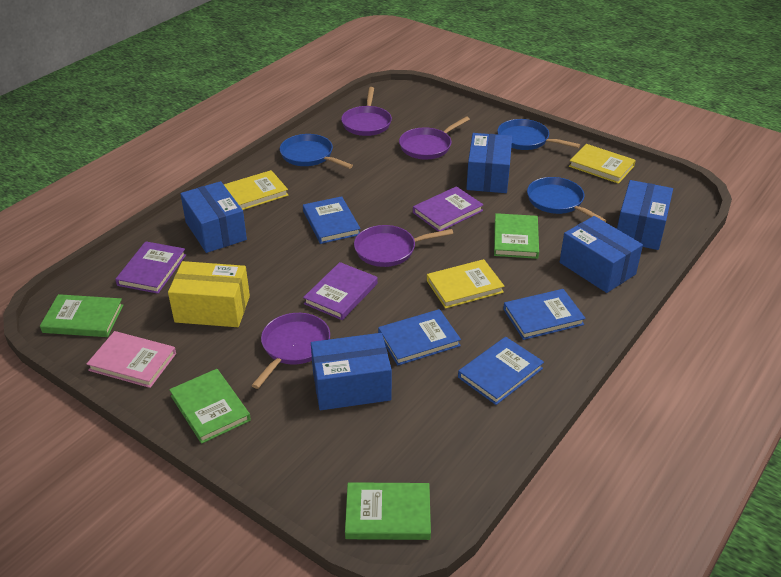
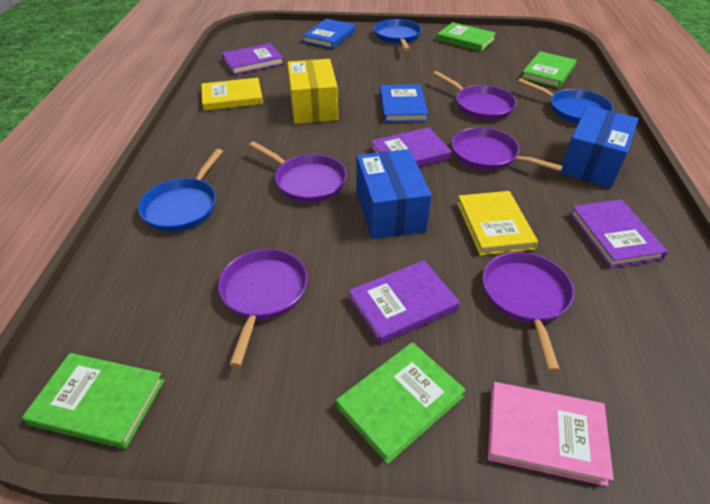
blue book: 4 -> 2
blue box: 5 -> 2
purple book: 3 -> 4
purple pan: 4 -> 5
yellow book: 3 -> 2

